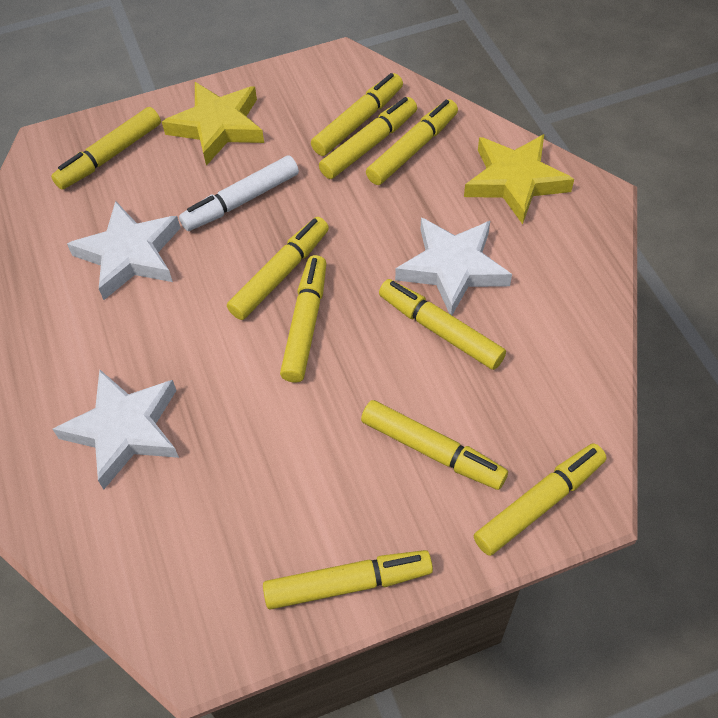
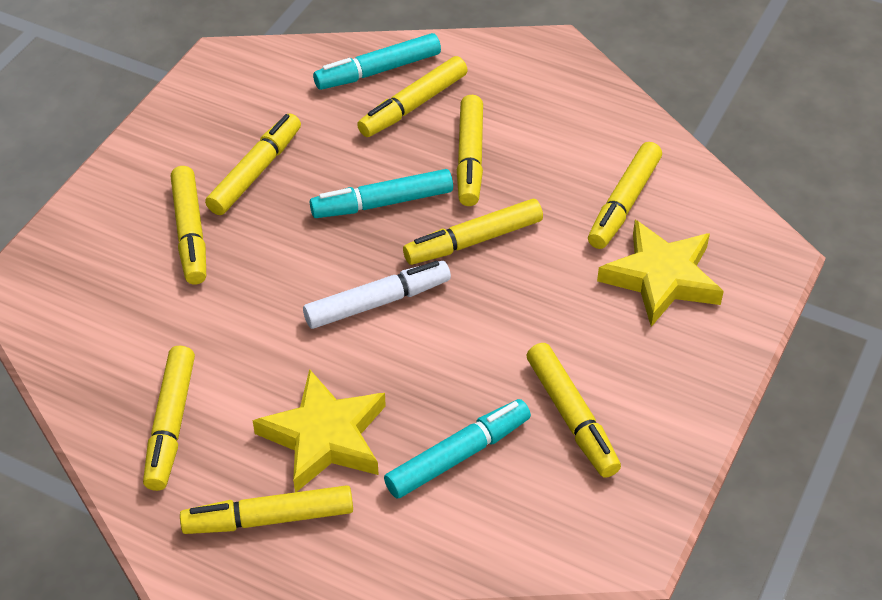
turquoise marker: 0 -> 3
white star: 3 -> 0
yellow marker: 10 -> 9

